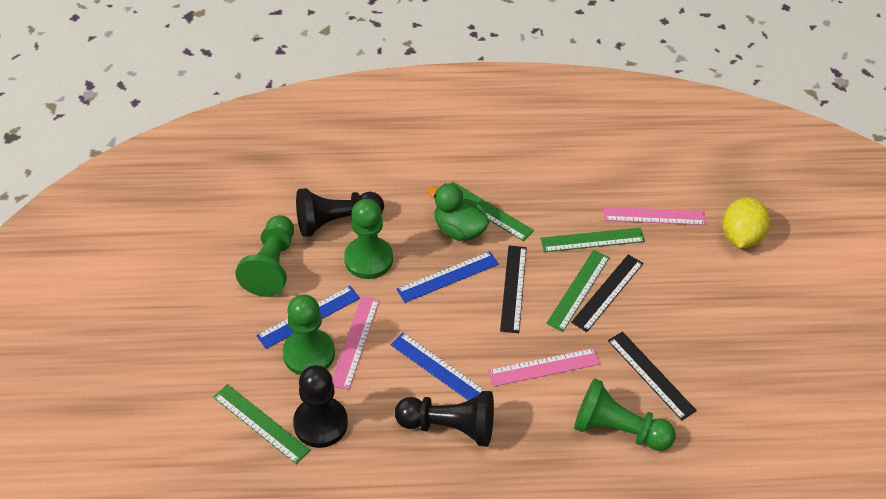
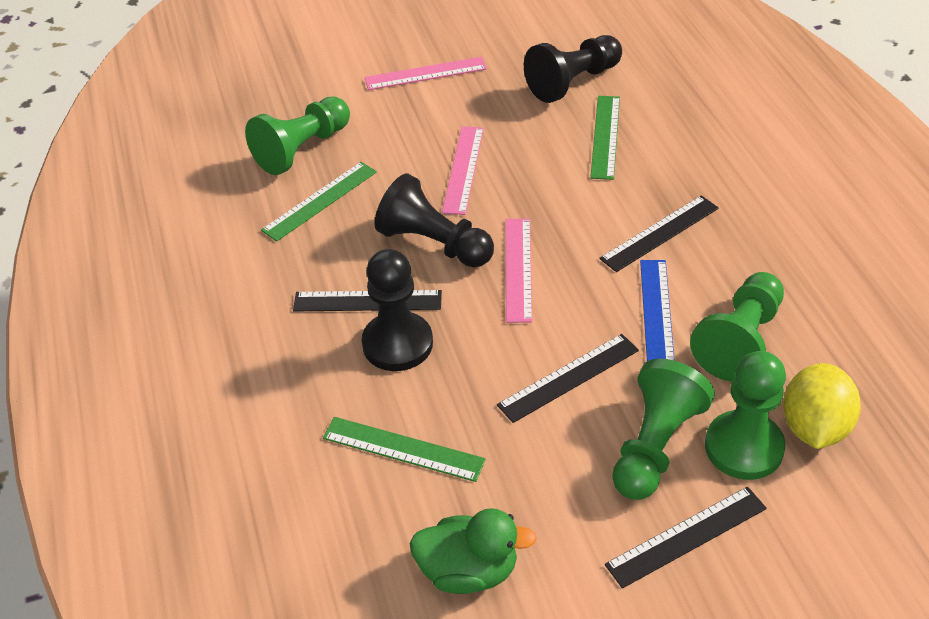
black ruler: 3 -> 4
blue ruler: 3 -> 1
green ruler: 4 -> 3

